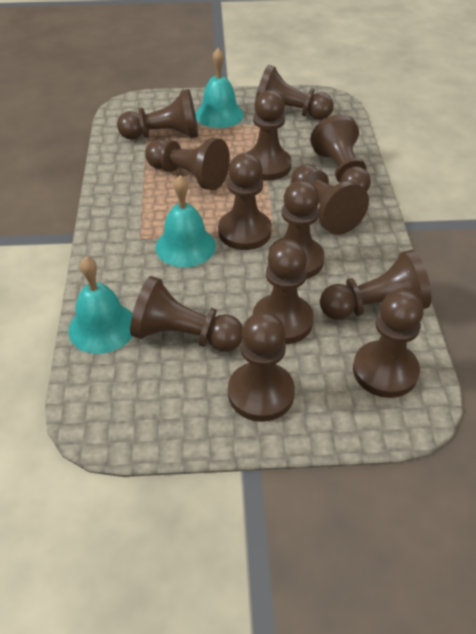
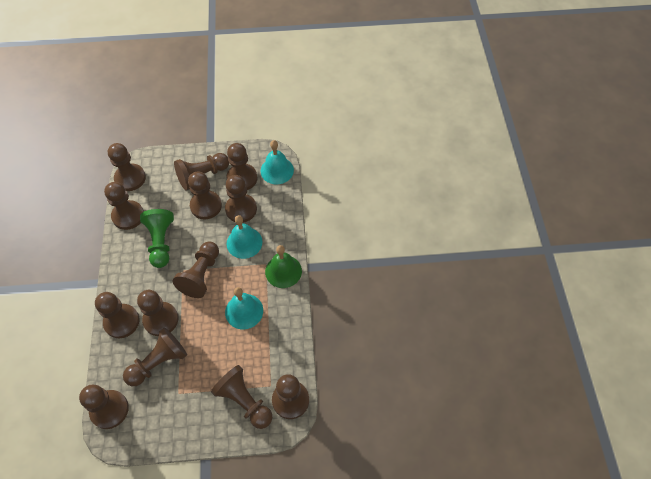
green bell: 0 -> 1
green pawn: 0 -> 1

